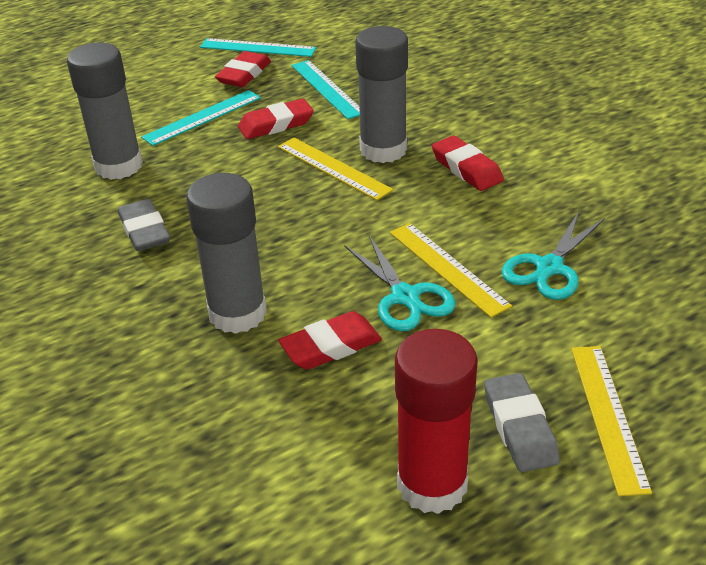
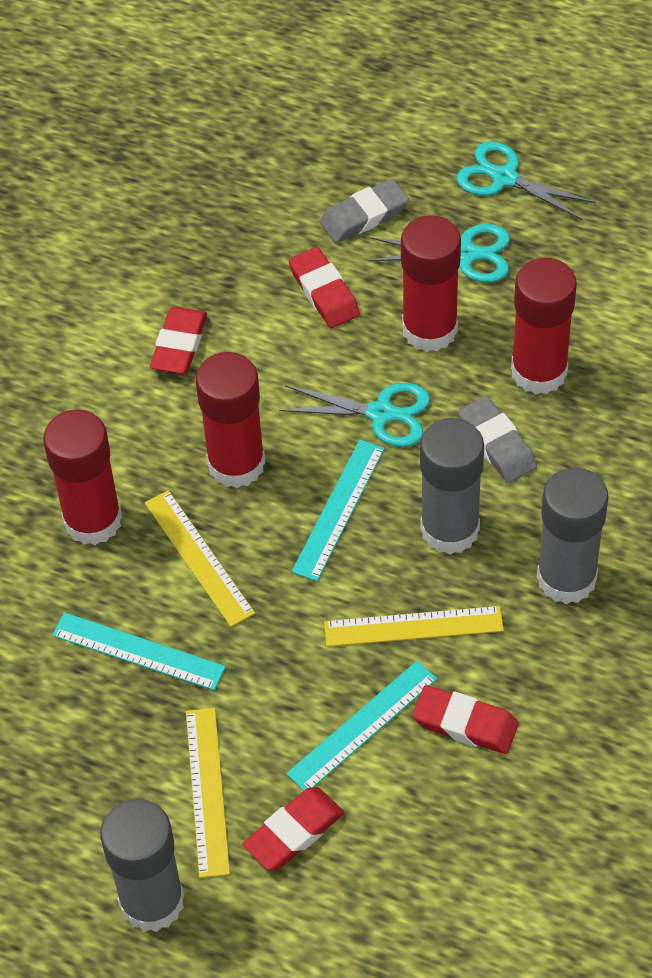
red glue stick: 1 -> 4
turquoise scissors: 2 -> 3

